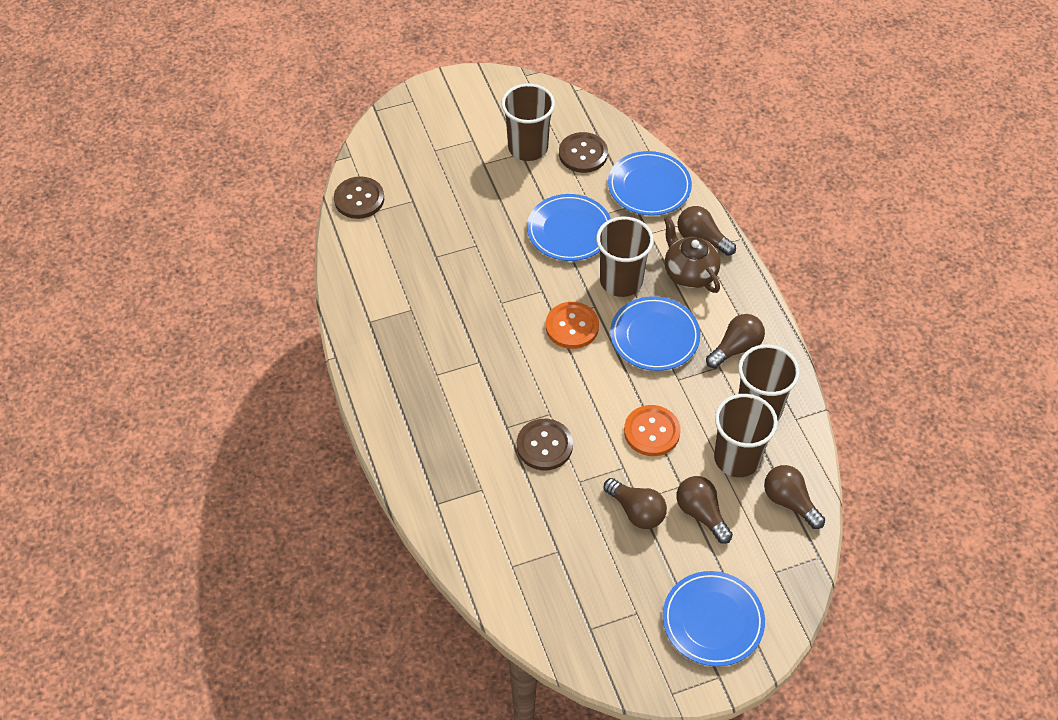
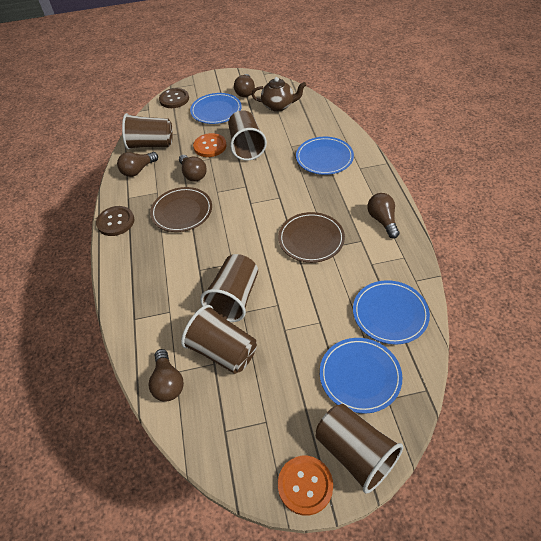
brown button: 3 -> 2
brown cup: 4 -> 5
brown plate: 0 -> 2

